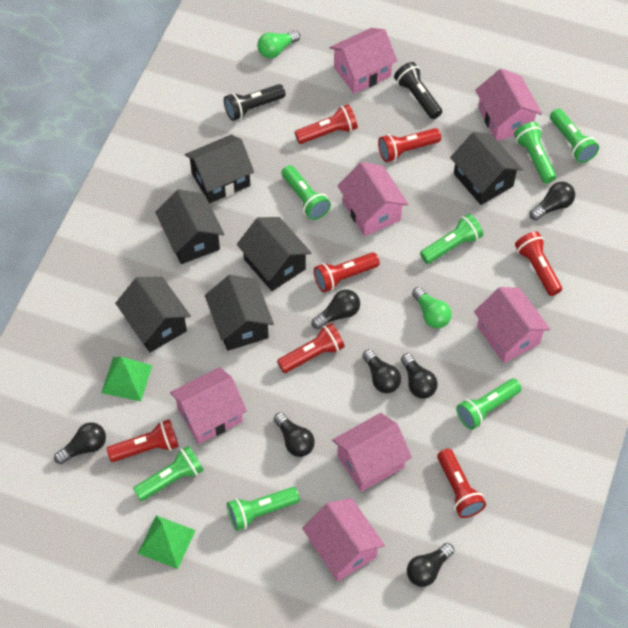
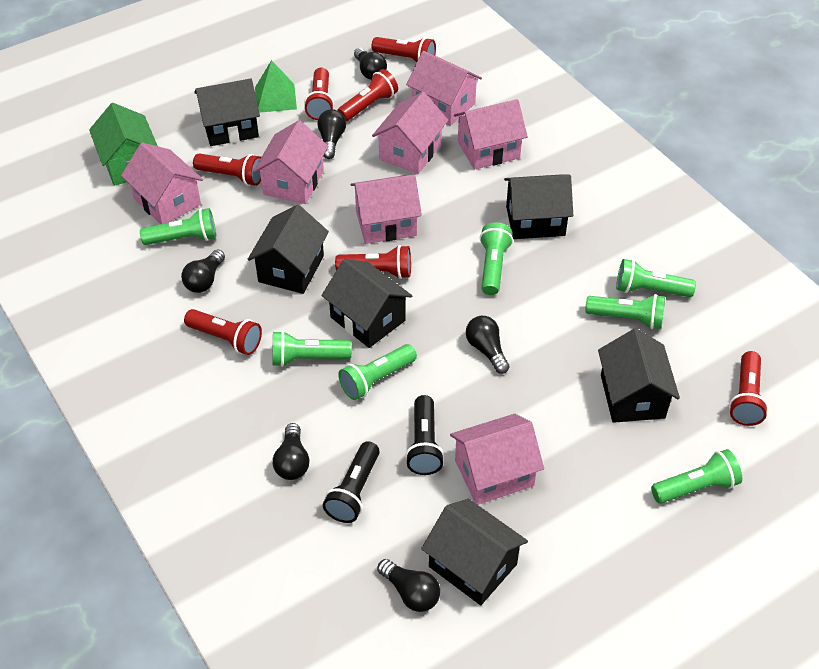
black light bulb: 7 -> 6
green house: 0 -> 1
green light bulb: 2 -> 0
green pyramid: 2 -> 1

